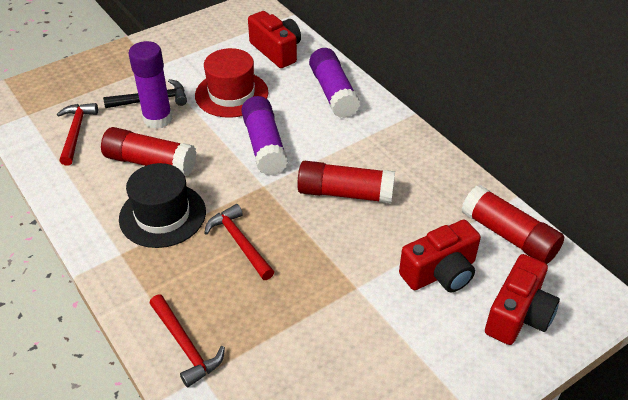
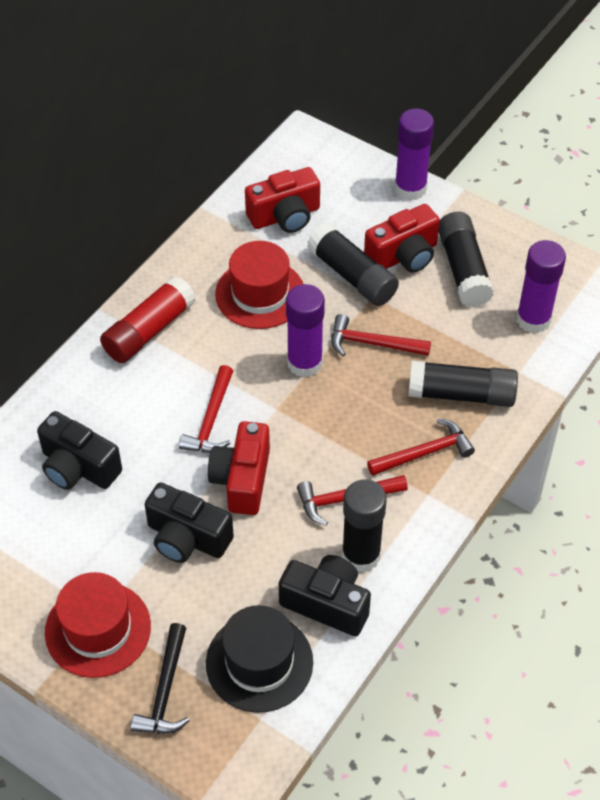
black camera: 0 -> 3
black glue stick: 0 -> 4
red glue stick: 3 -> 1
red hammer: 3 -> 4
red hat: 1 -> 2

